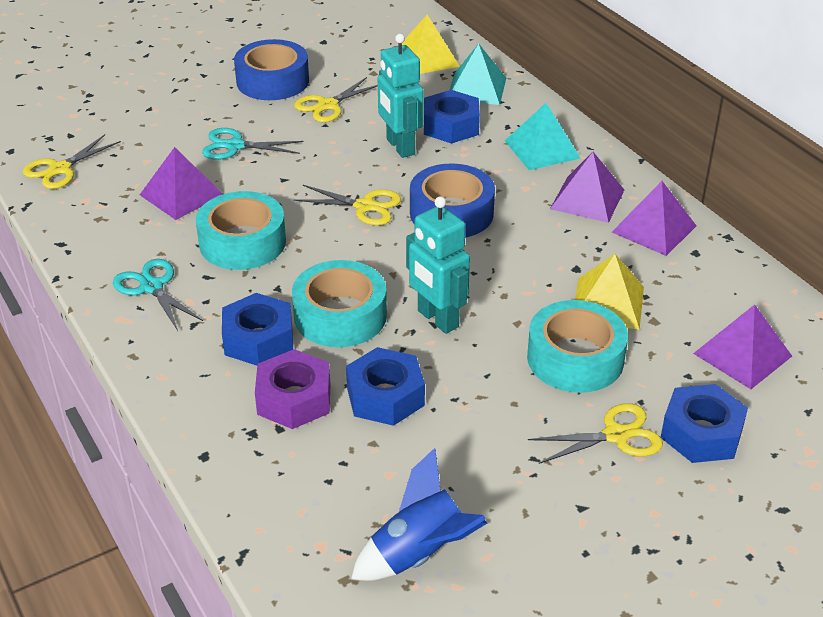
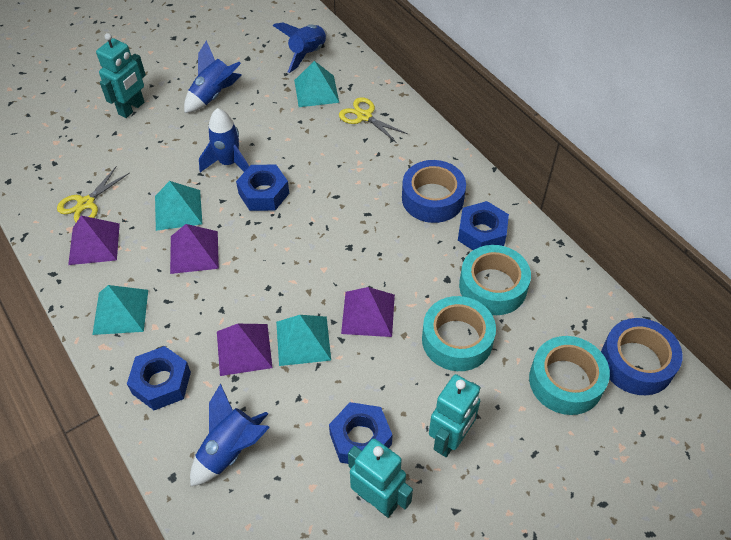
blue rocket: 1 -> 4
purple nut: 1 -> 0
turquoise pyramid: 2 -> 4
turquoise robot: 2 -> 3
turquoise scissors: 2 -> 0
yellow pyramid: 2 -> 0
yellow scissors: 4 -> 2

